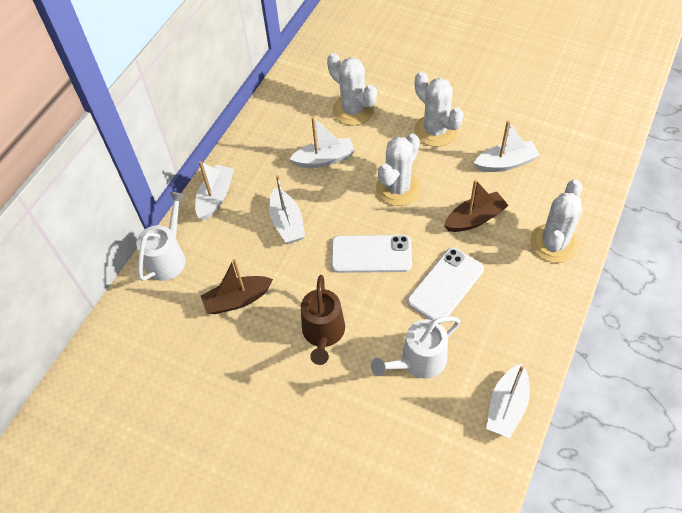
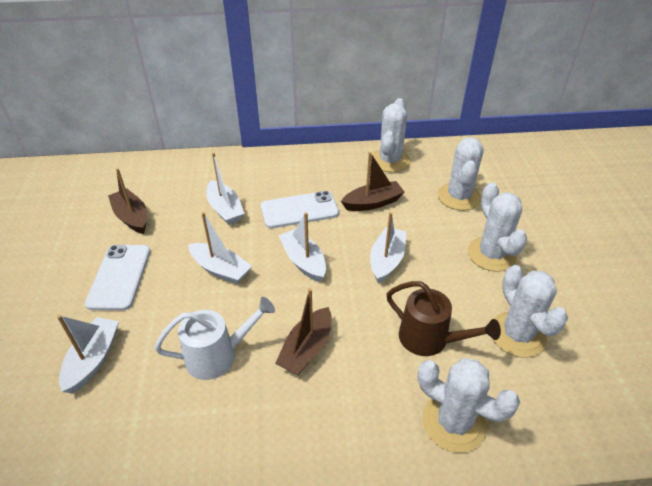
brown boat: 2 -> 3
white cactus: 4 -> 5
white watering can: 2 -> 1

